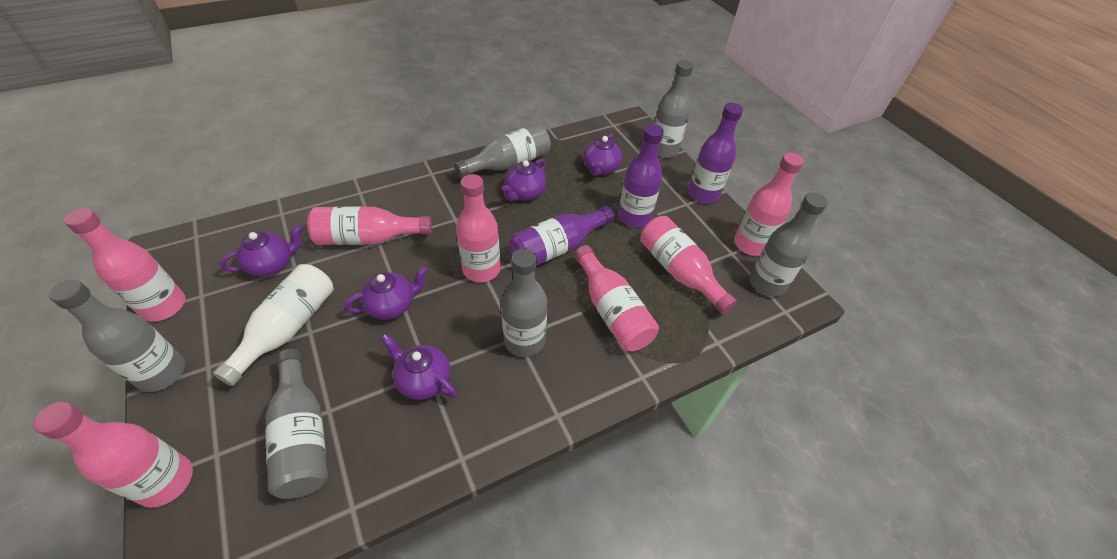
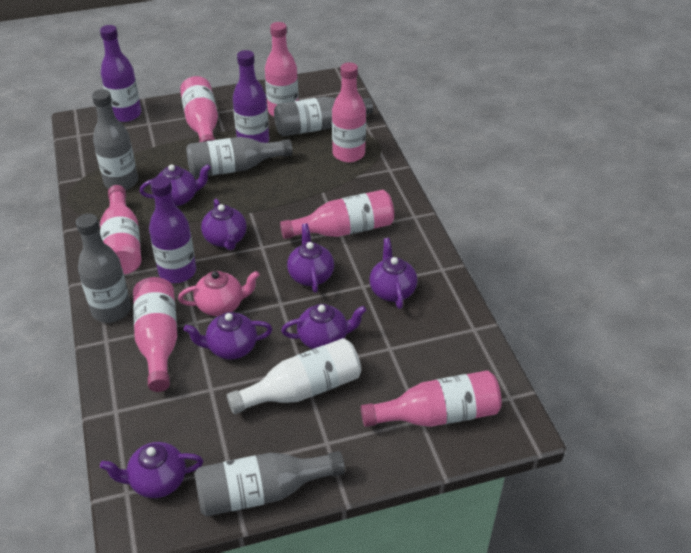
grey bottle: 6 -> 5
pink teapot: 0 -> 1
purple teapot: 5 -> 7

